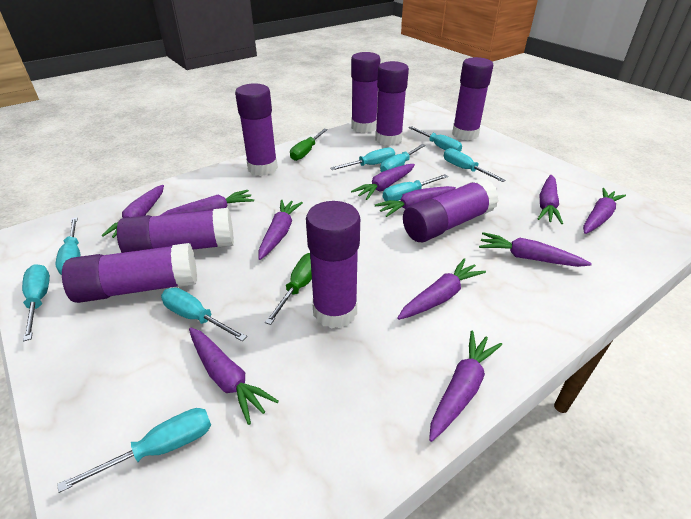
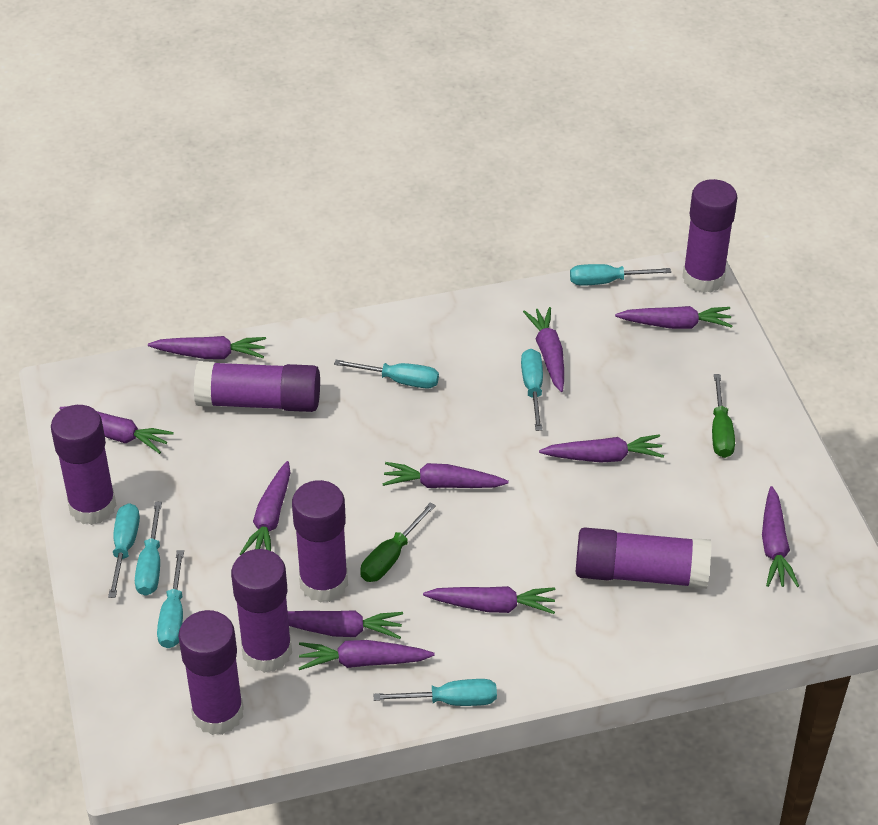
purple glue stick: 8 -> 7
turquoise screwdriver: 9 -> 7

